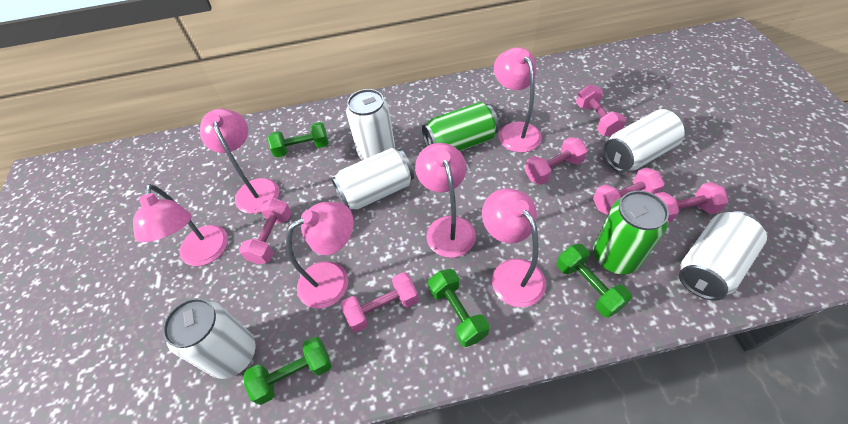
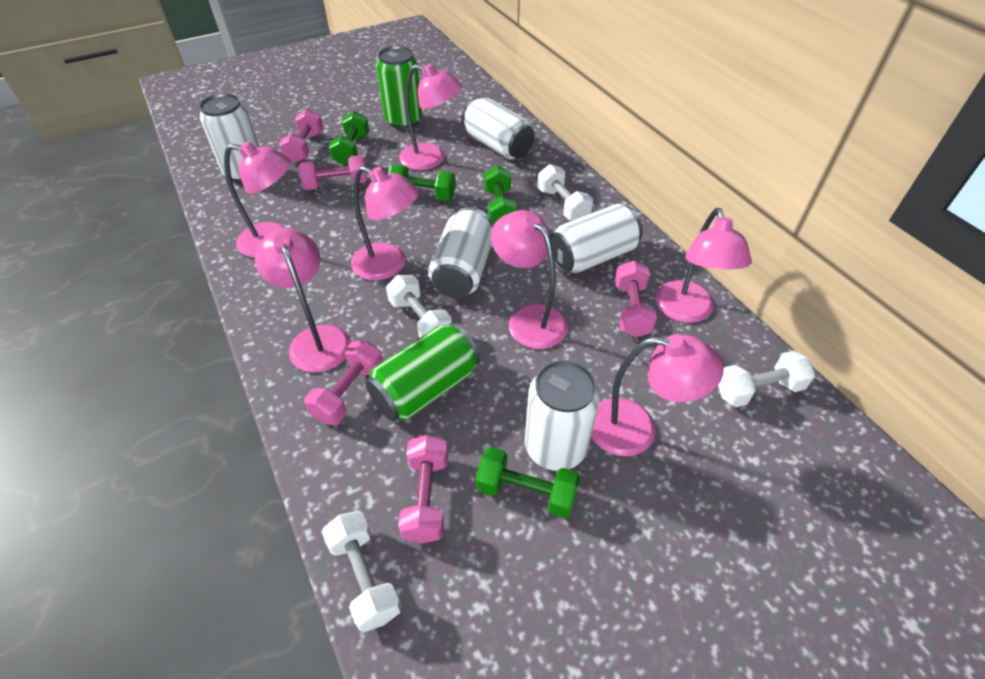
pink dumbbell: 6 -> 5
pink lamp: 6 -> 7
white dumbbell: 0 -> 4

